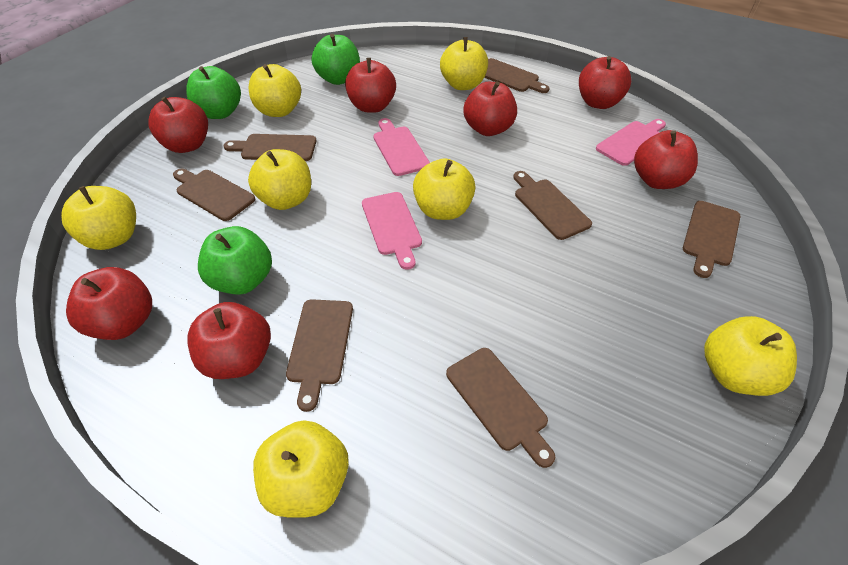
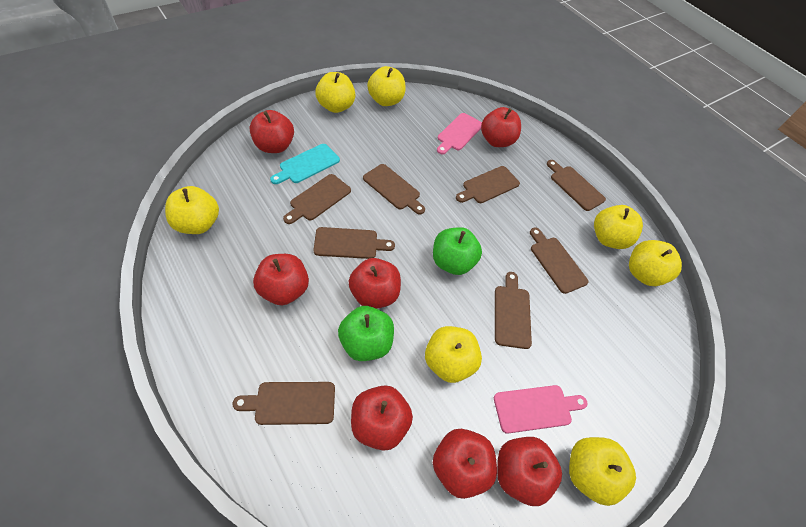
brown cutting board: 7 -> 8
green apple: 3 -> 2
pink cutting board: 3 -> 2
turquoise cutting board: 0 -> 1

